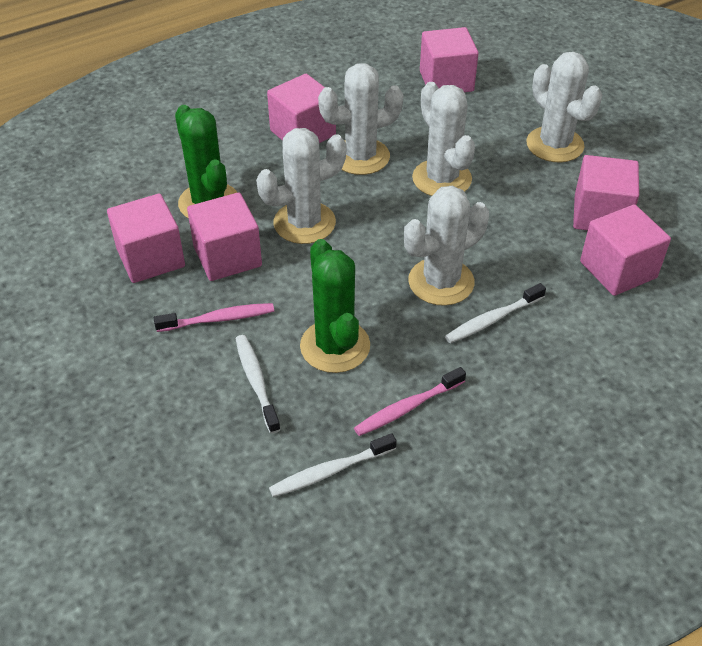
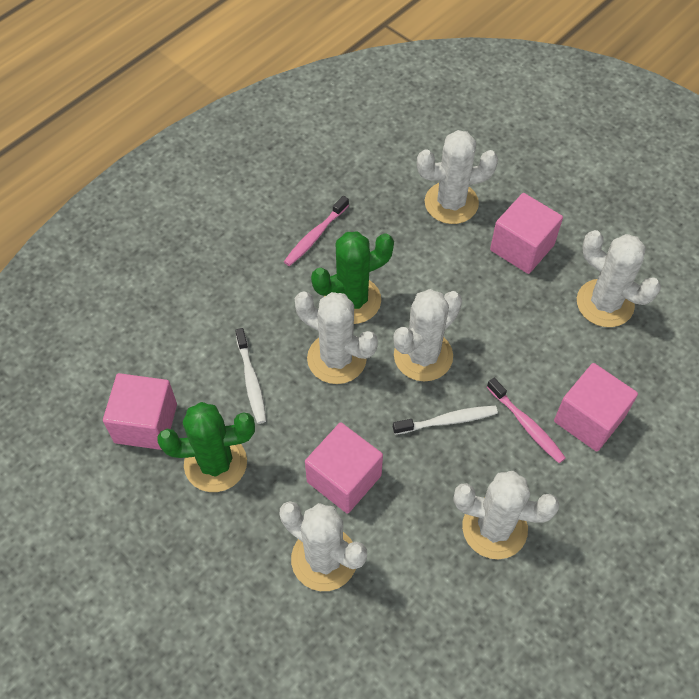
pink cube: 6 -> 4
white cactus: 5 -> 6
white toothbrush: 3 -> 2

